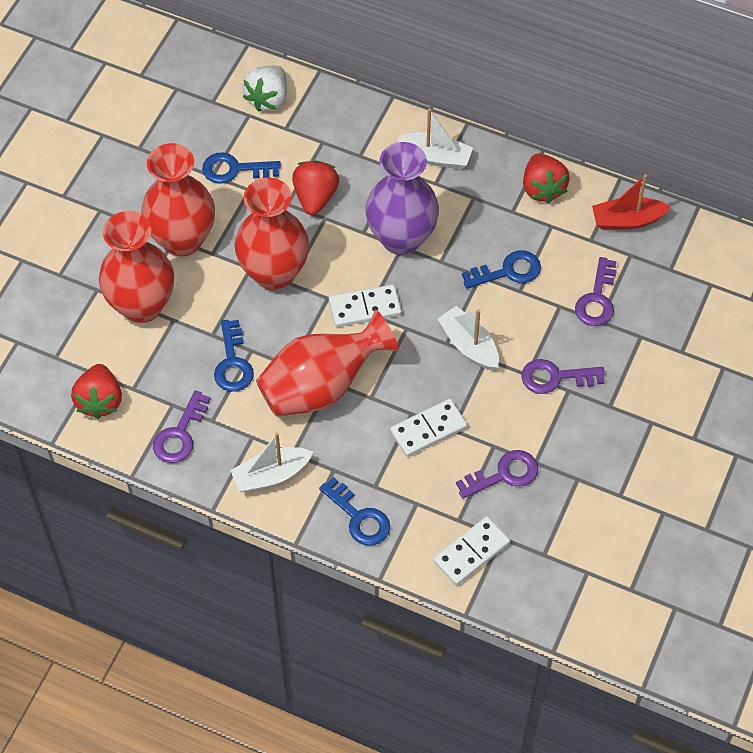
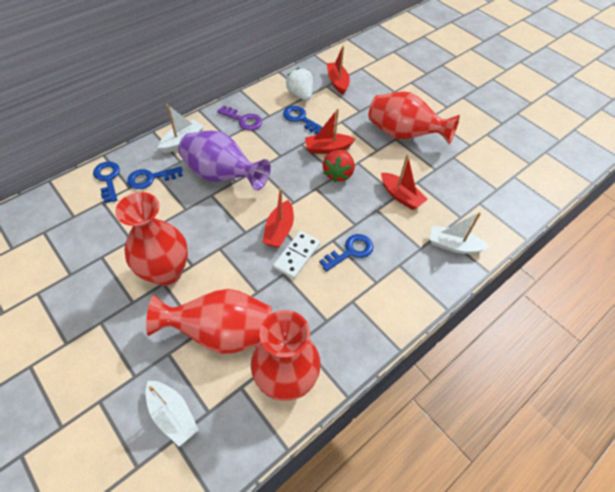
purple key: 4 -> 1
red boat: 1 -> 4
red strawberry: 3 -> 1
white domino: 3 -> 1

